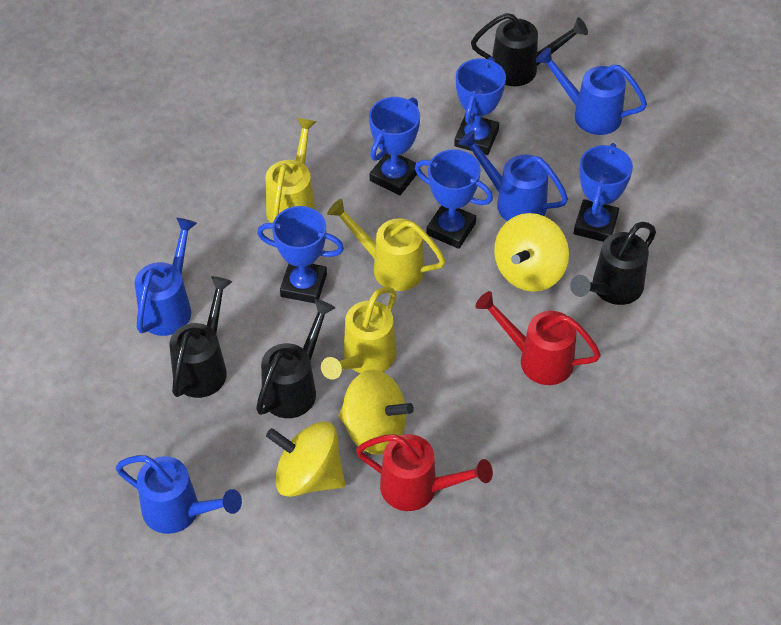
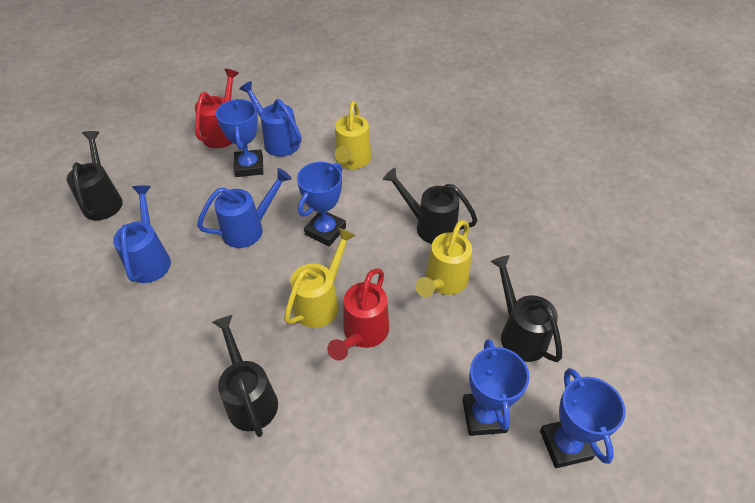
blue trophy: 5 -> 4
blue watering can: 4 -> 3
yellow spinning top: 3 -> 0

